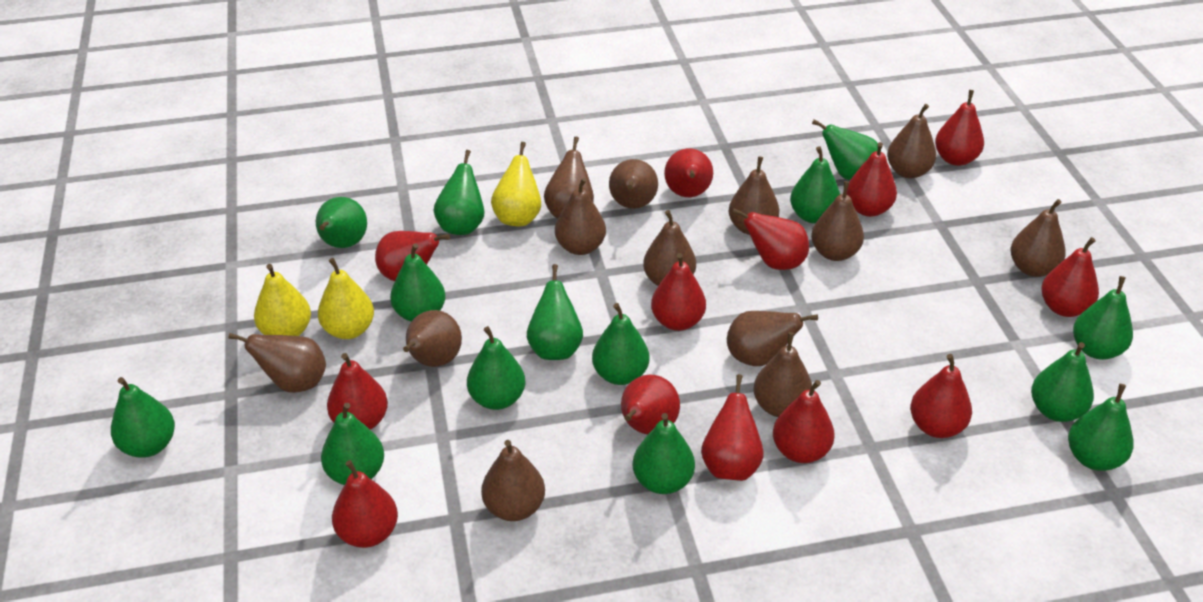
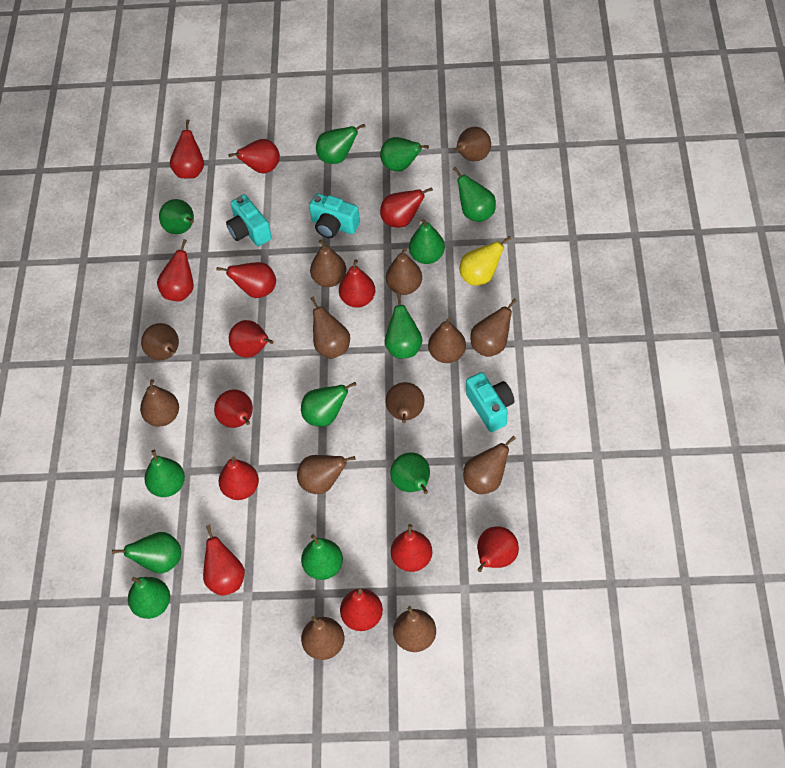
green pear: 14 -> 12
turquoise camera: 0 -> 3
yellow pear: 3 -> 1

